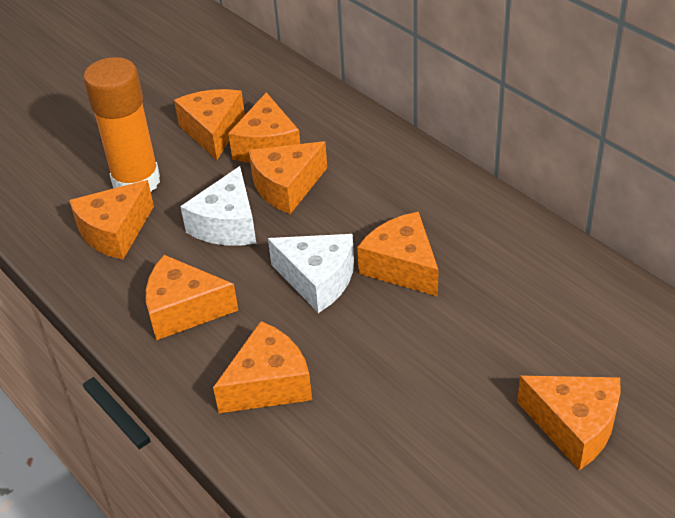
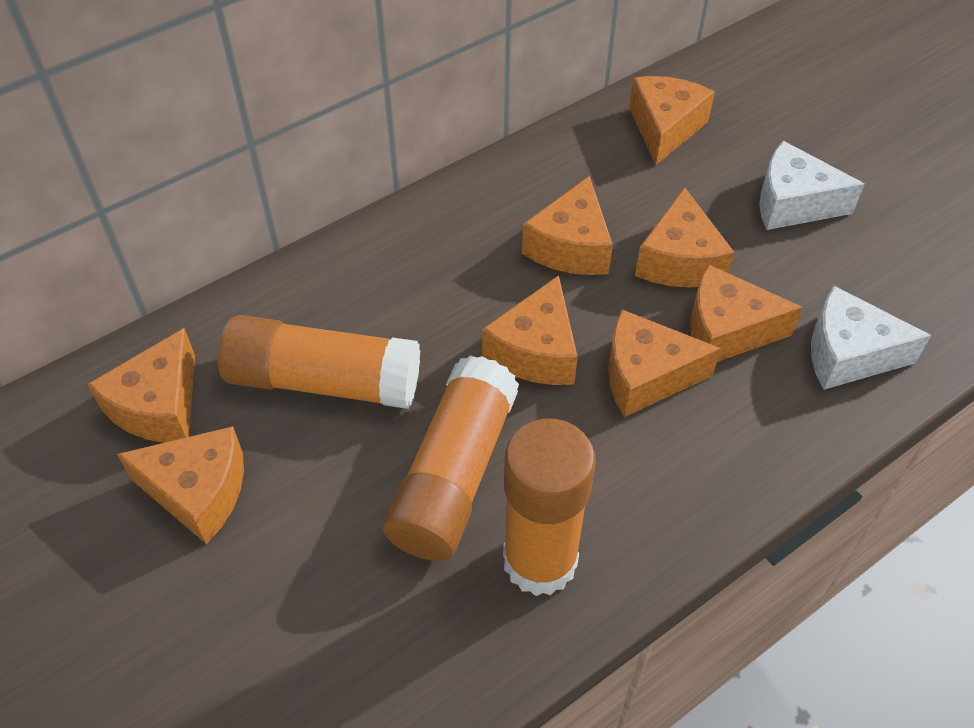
orange glue stick: 1 -> 3

